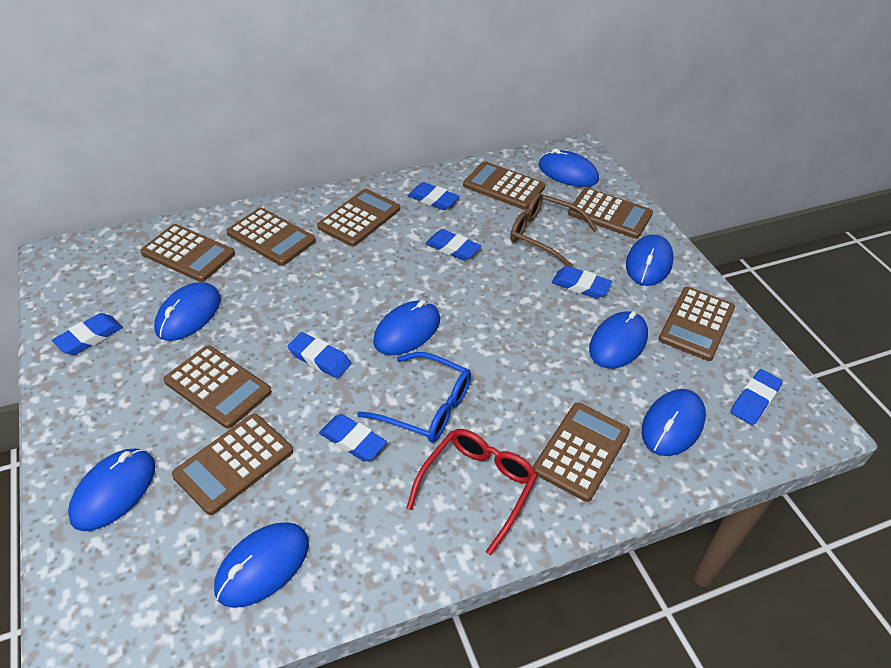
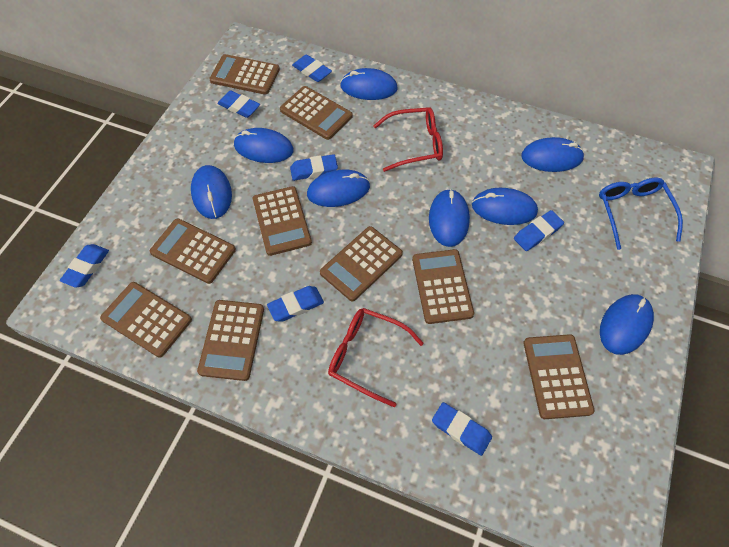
brown glasses: 1 -> 0
red glasses: 1 -> 2

